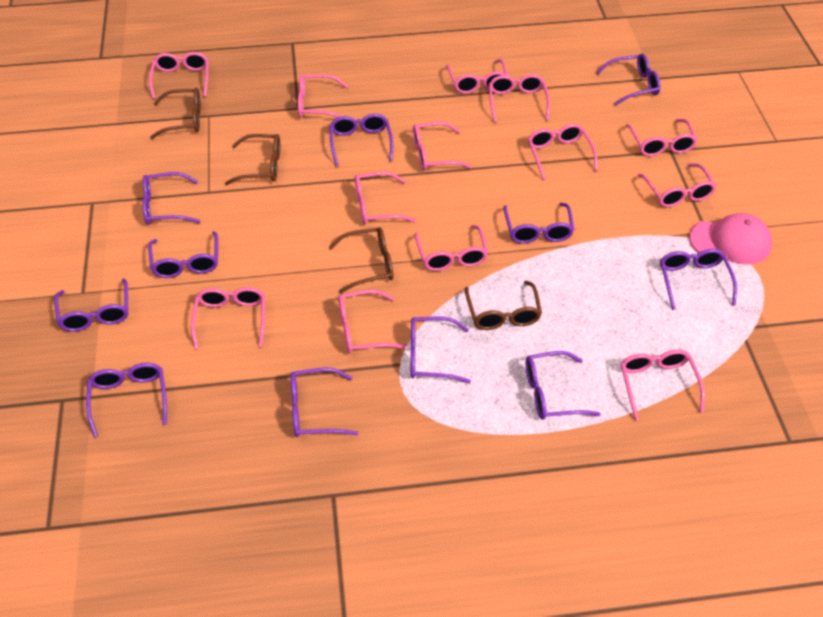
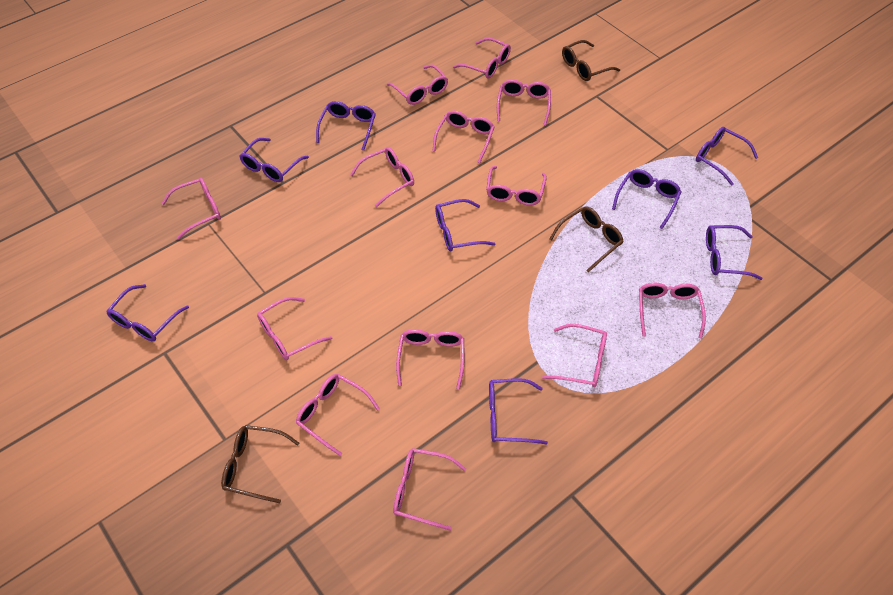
brown glasses: 4 -> 3
pink cap: 1 -> 0
purple glasses: 11 -> 8

